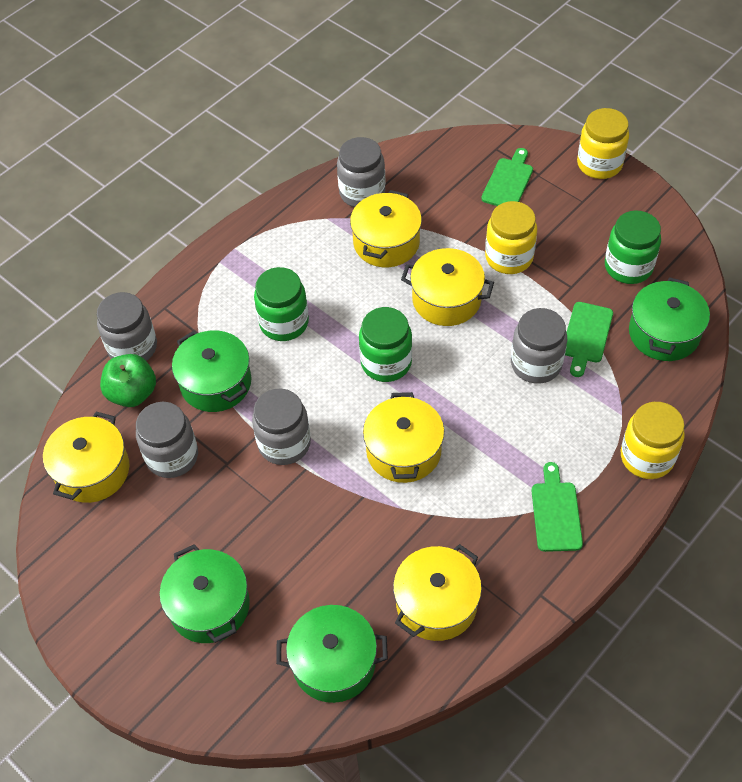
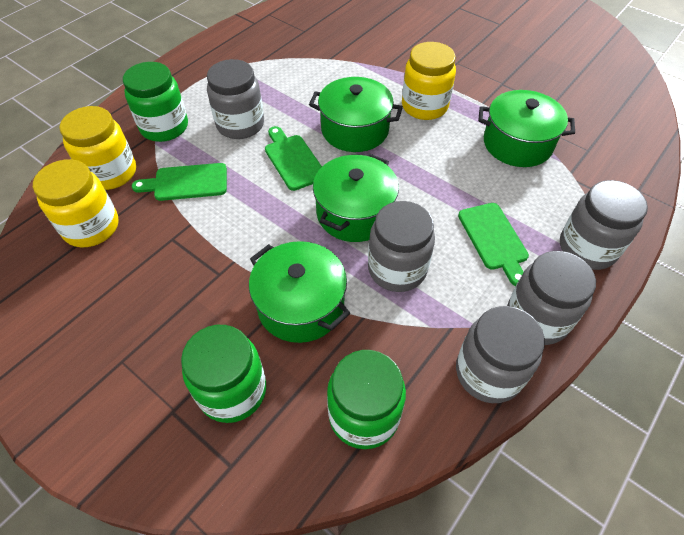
green apple: 1 -> 0
yellow pot: 5 -> 0

